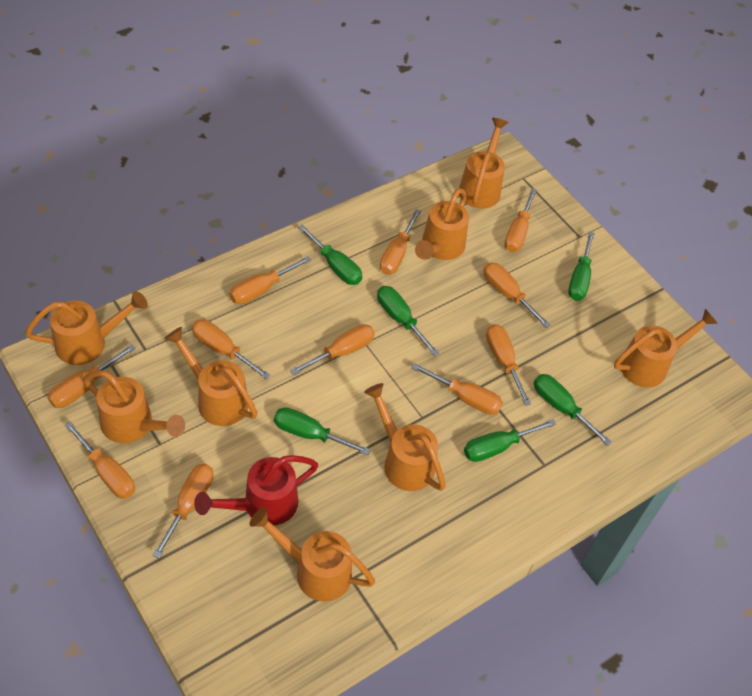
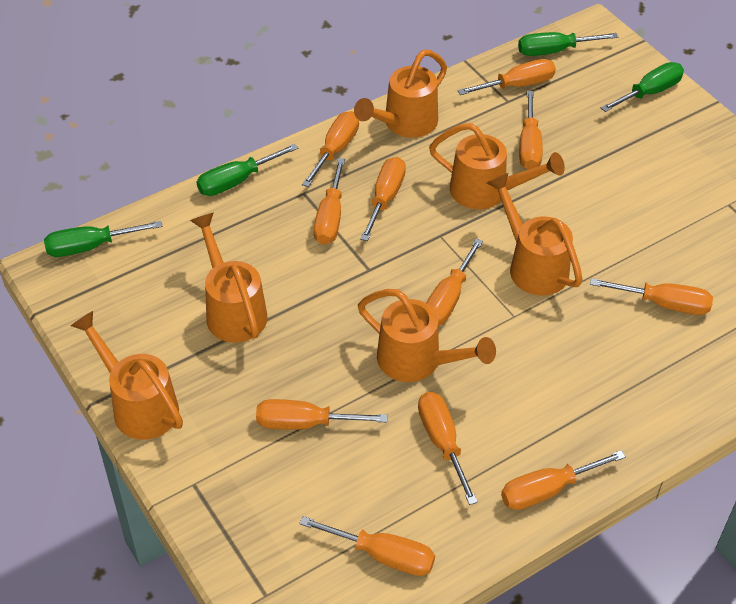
green screwdriver: 6 -> 4
orange watering can: 8 -> 6
red watering can: 1 -> 0

